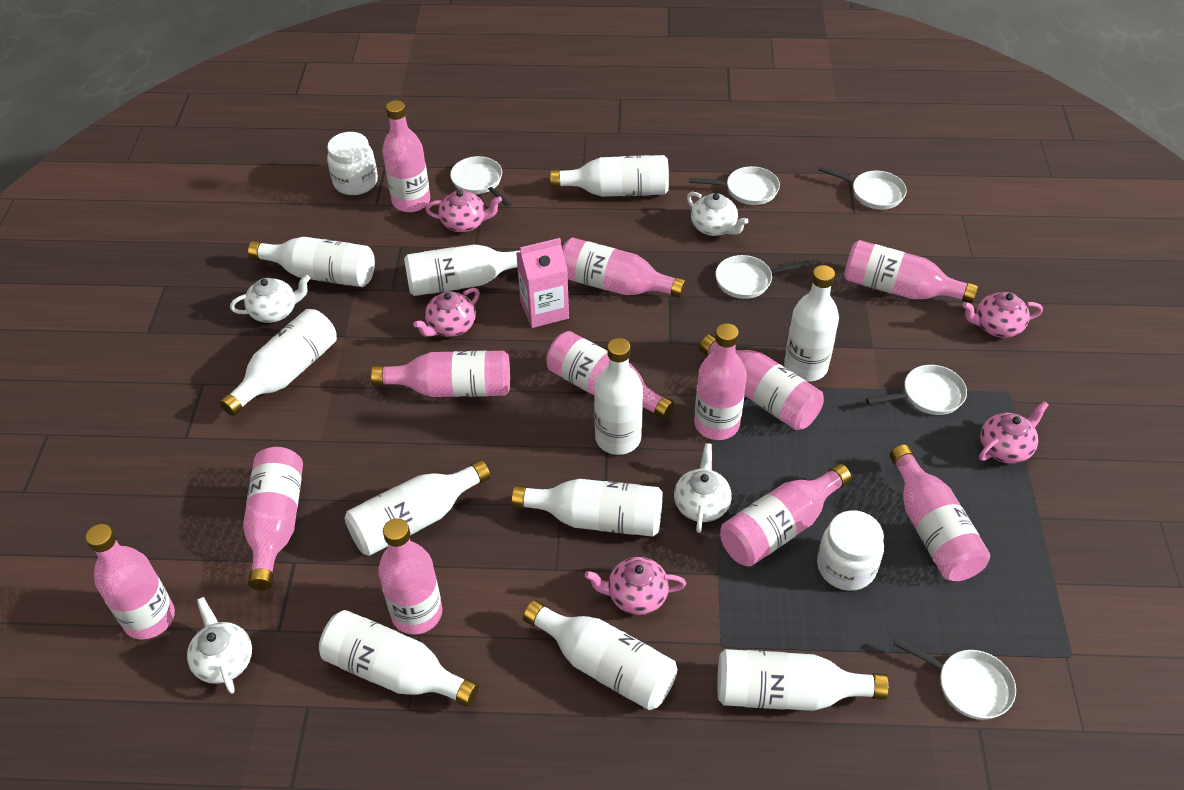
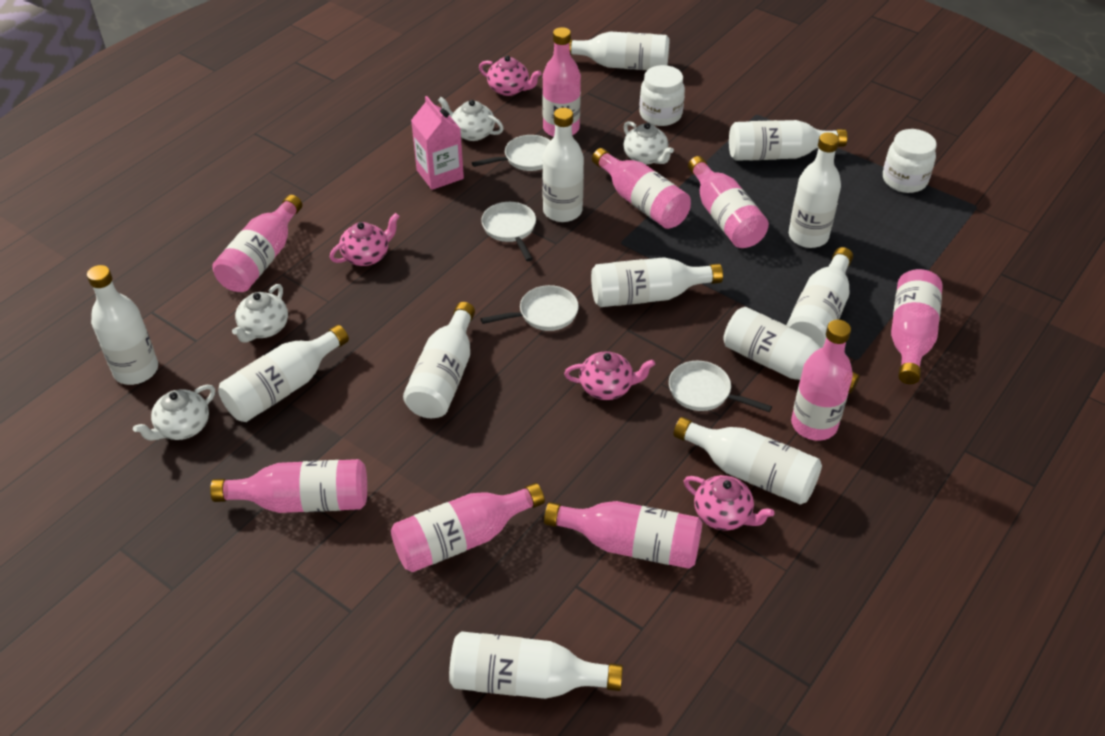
pink bottle: 12 -> 9
pink teapot: 5 -> 4
white bottle: 11 -> 12
white pan: 6 -> 4

